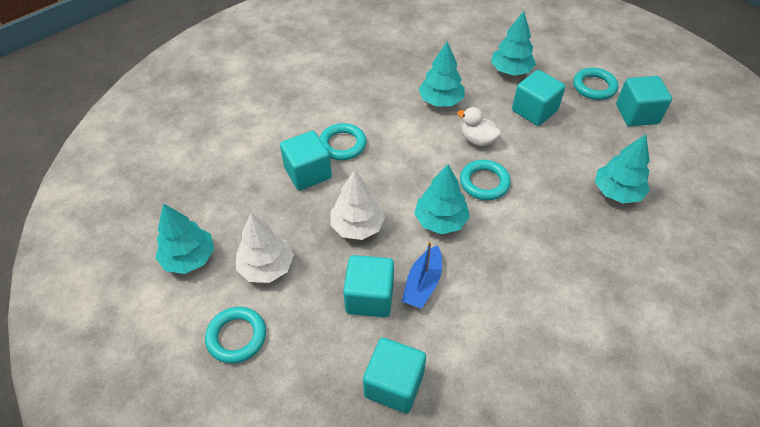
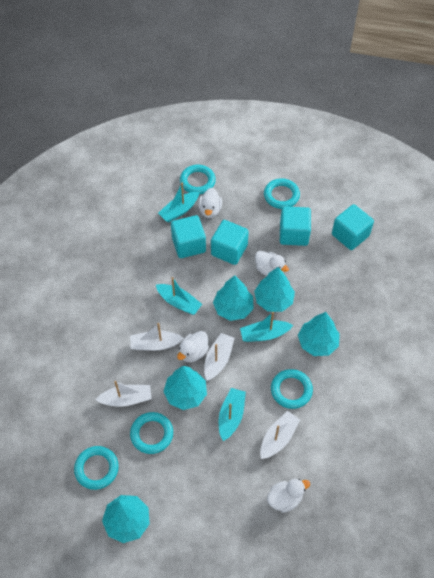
blue boat: 1 -> 0
turquoise boat: 0 -> 4
turquoise cube: 5 -> 4
turquoise ring: 4 -> 5
white boat: 0 -> 4
white duck: 1 -> 4
white tree: 2 -> 0

